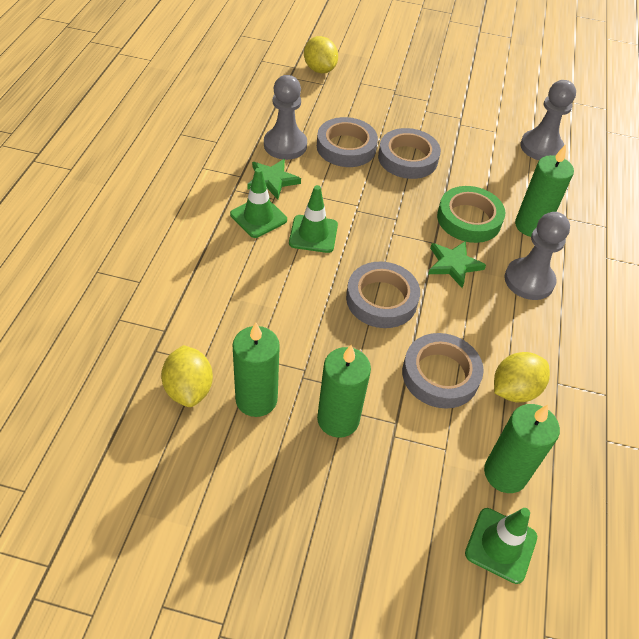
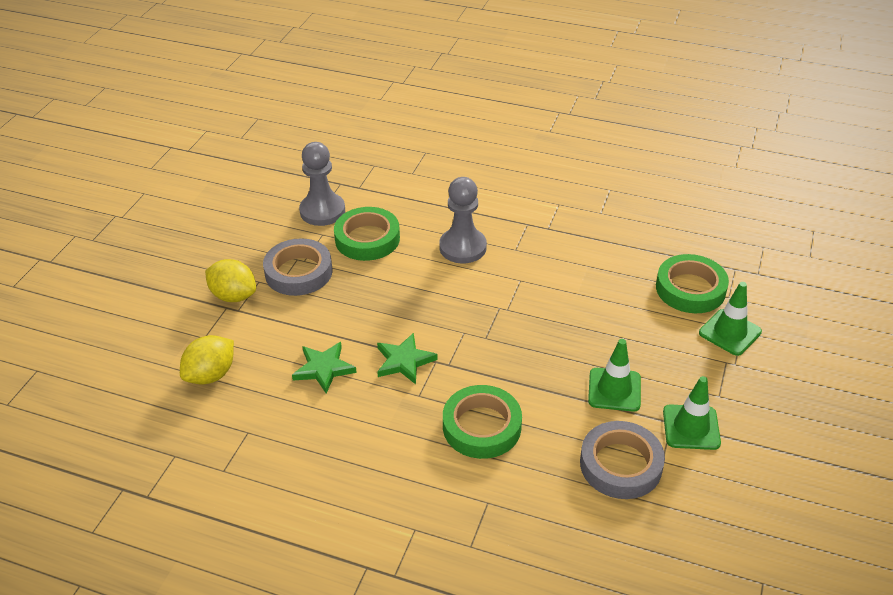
green candle: 4 -> 0
green tape: 1 -> 3
grey pawn: 3 -> 2
grey tape: 4 -> 2
yellow lemon: 3 -> 2

